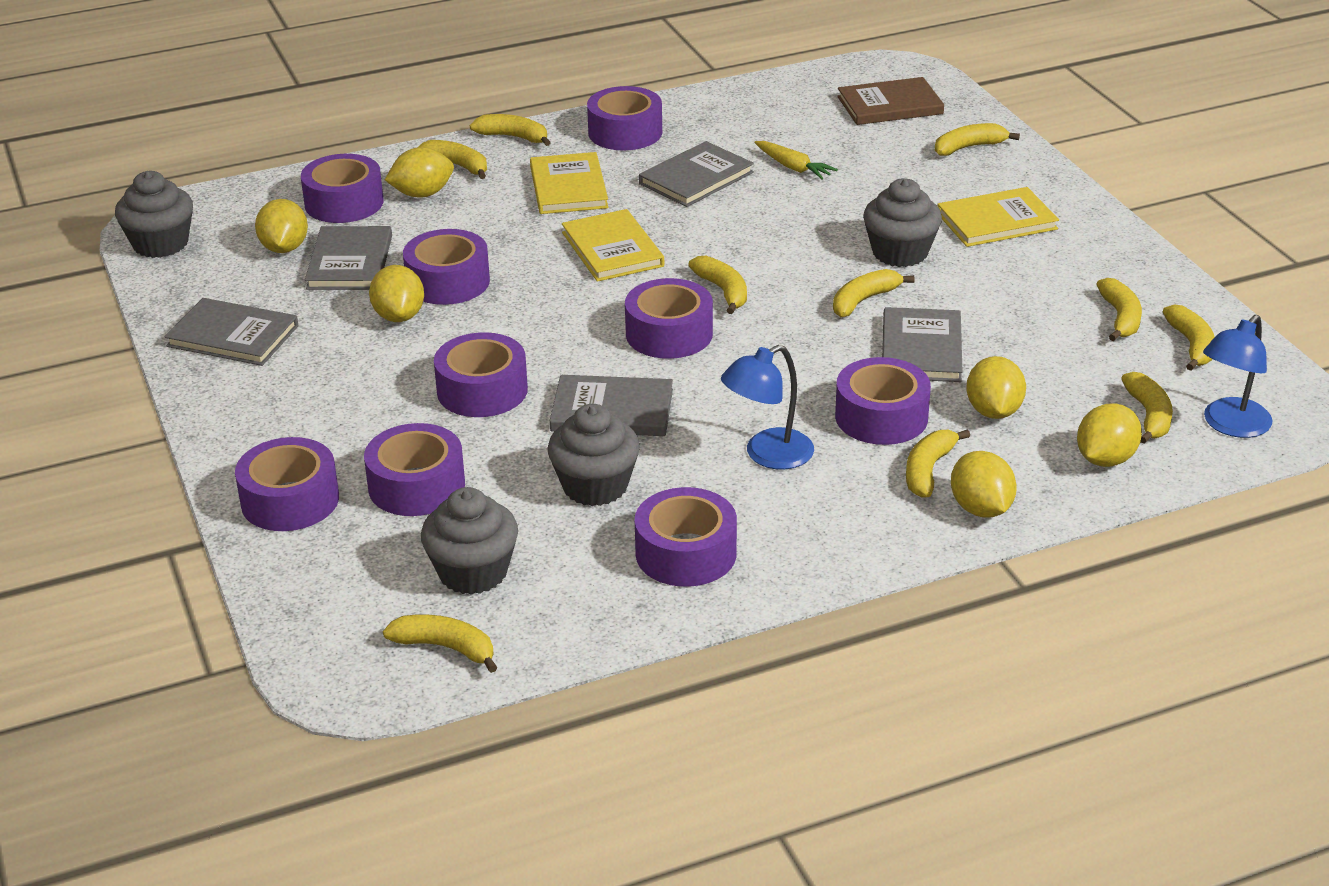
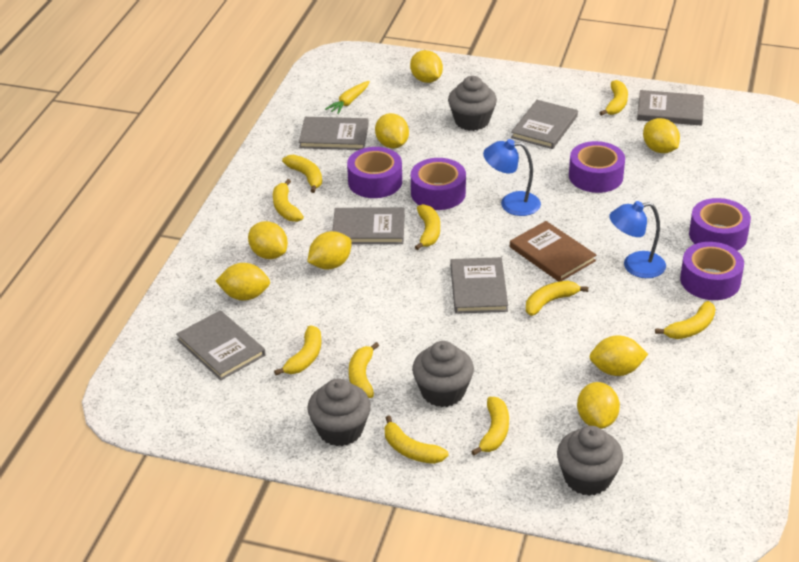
grey book: 5 -> 6
purple tape: 9 -> 5
yellow book: 3 -> 0
yellow lemon: 6 -> 8

